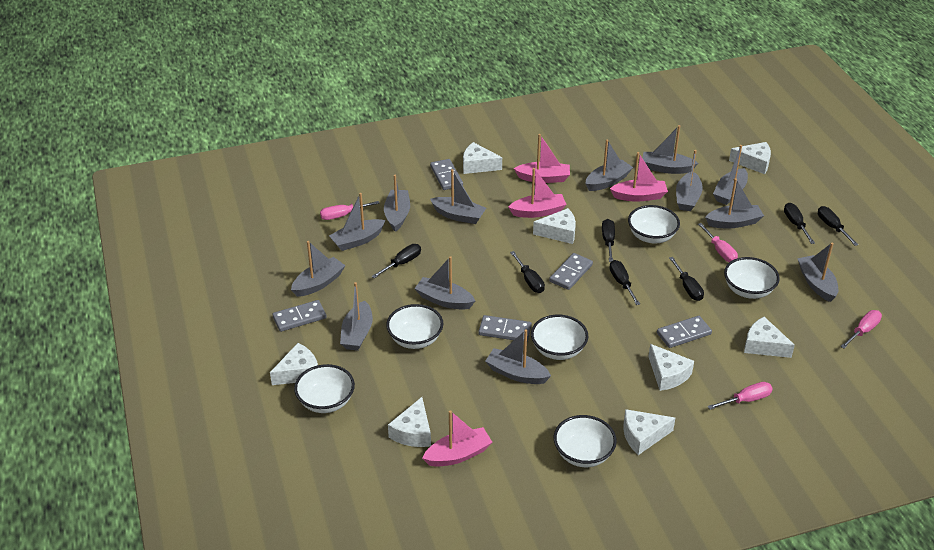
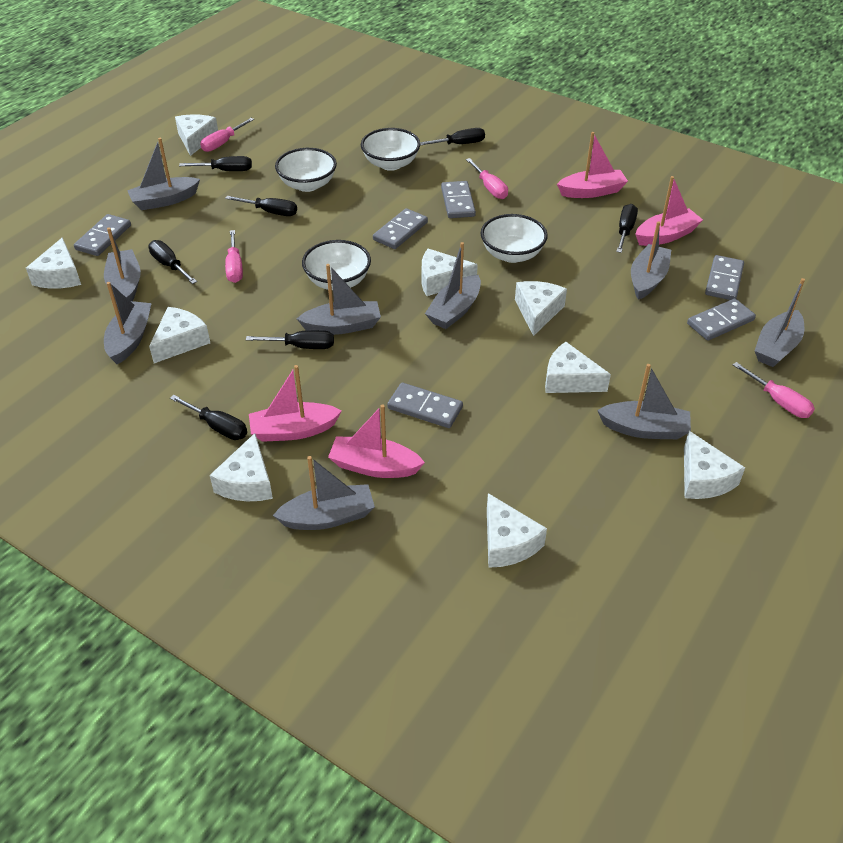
grey boat: 13 -> 9
grey domino: 5 -> 6
white bowl: 6 -> 4
white cheese: 8 -> 9

